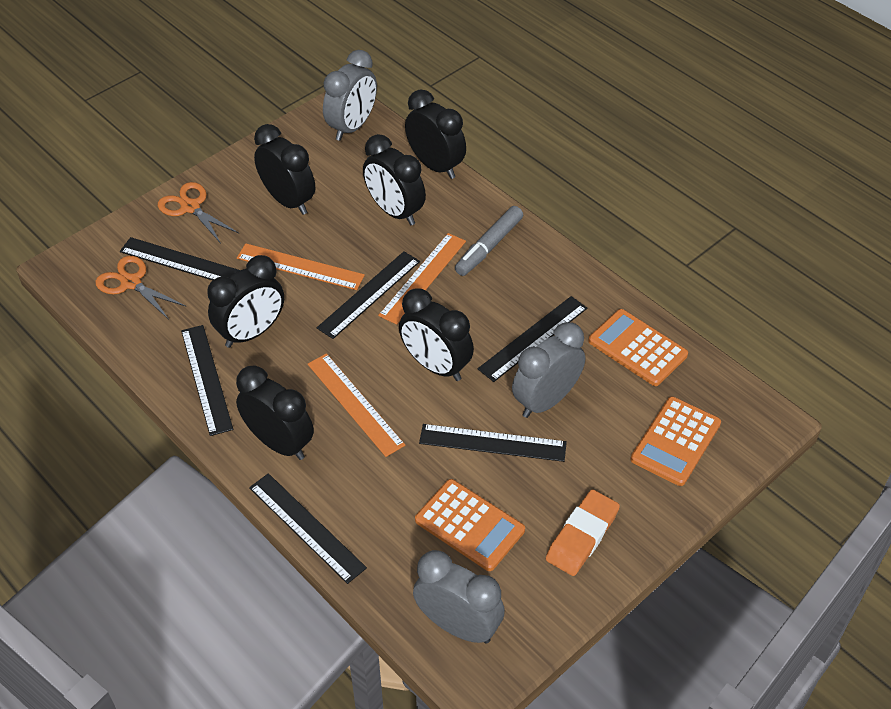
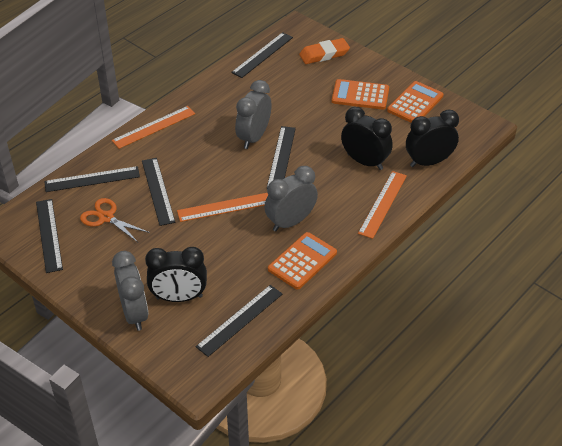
black clock: 6 -> 3
grey marker: 1 -> 0
orange scissors: 2 -> 1

